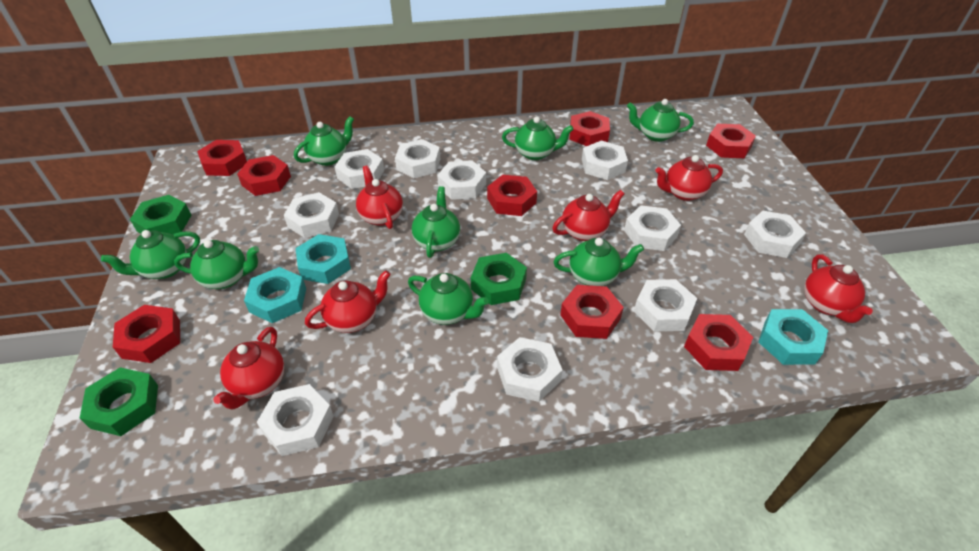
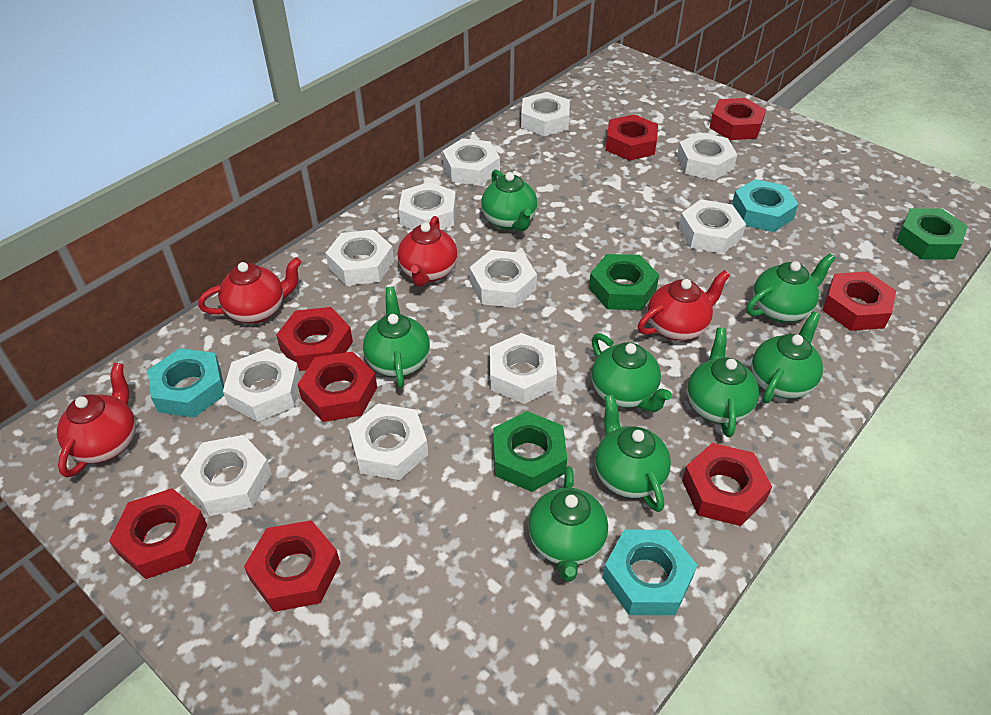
red teapot: 6 -> 4
white nut: 10 -> 11

